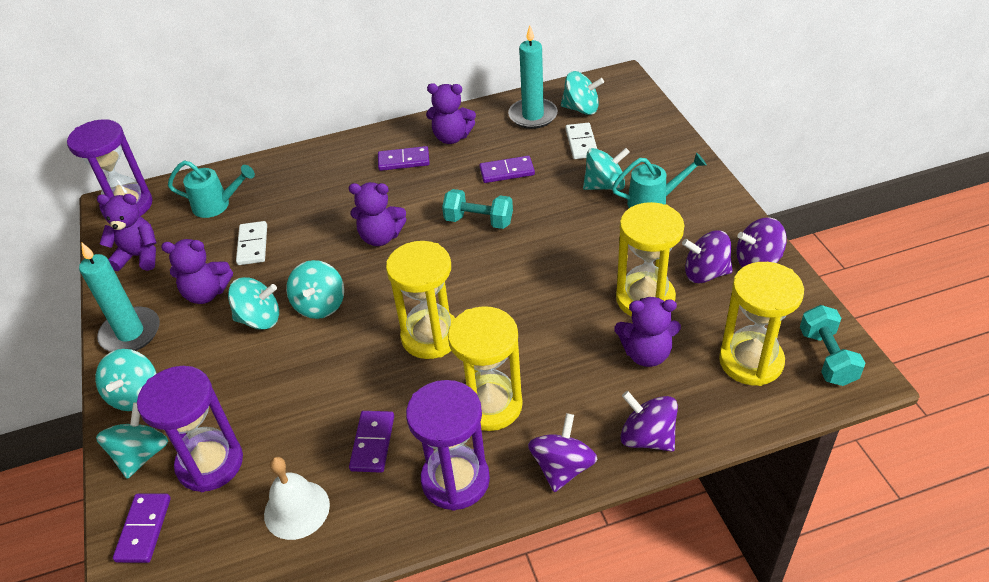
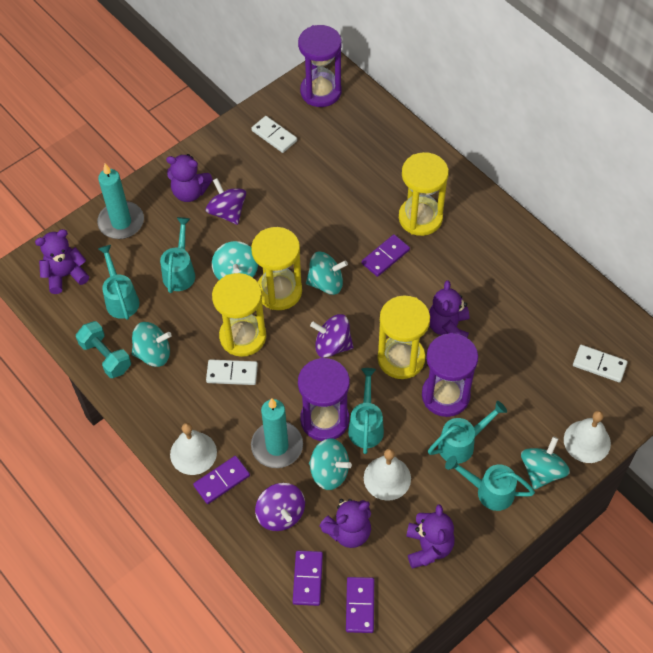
purple spinning top: 4 -> 3
turquoise dumbbell: 2 -> 1
turquoise spinning top: 6 -> 5
turquoise watering can: 2 -> 5
white bell: 1 -> 3
white domino: 2 -> 3

